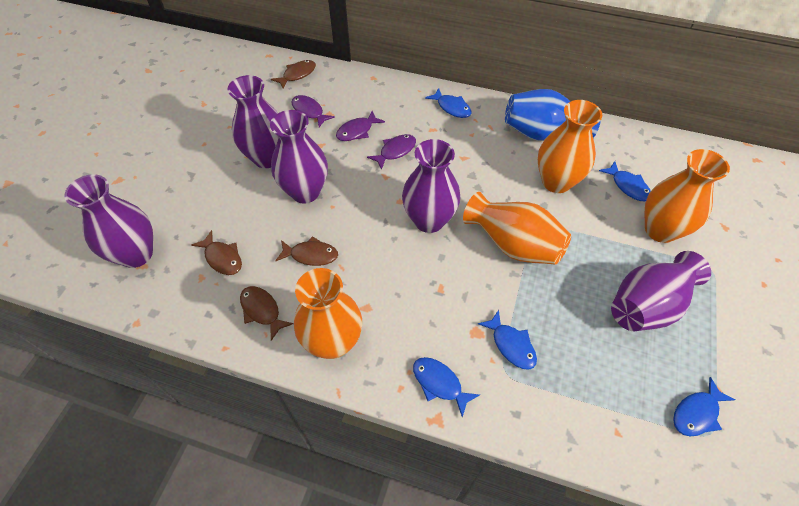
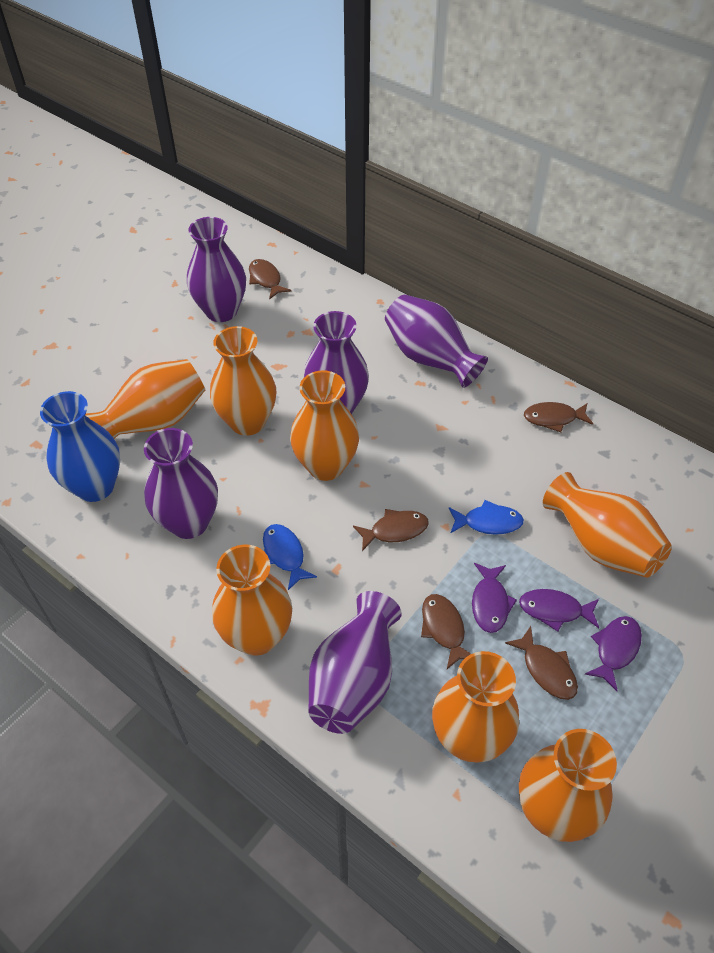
blue fish: 5 -> 2
brown fish: 4 -> 5
orange vase: 4 -> 7

